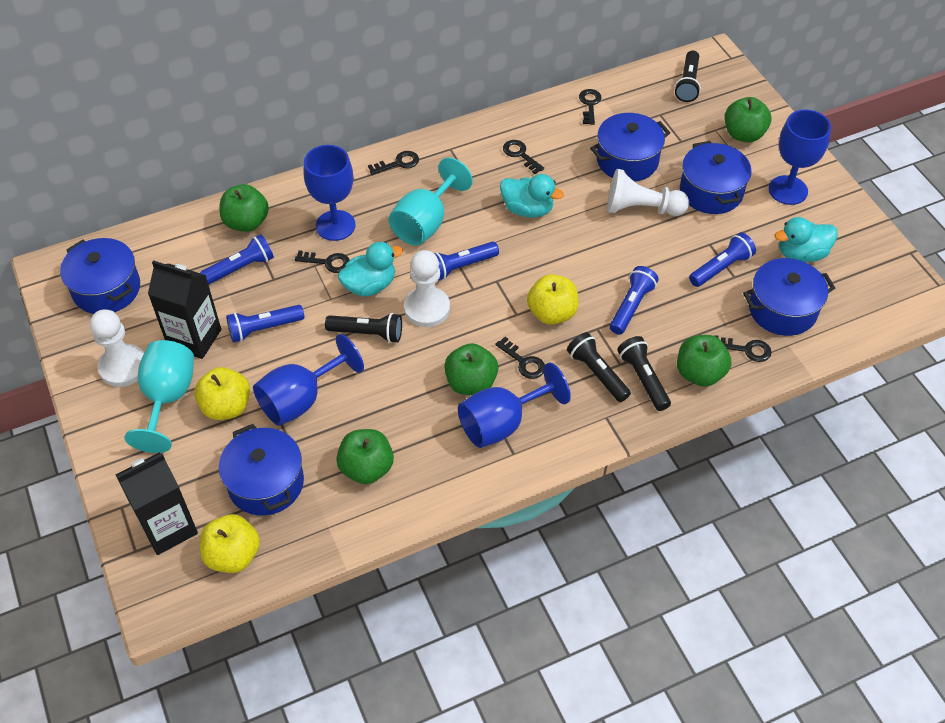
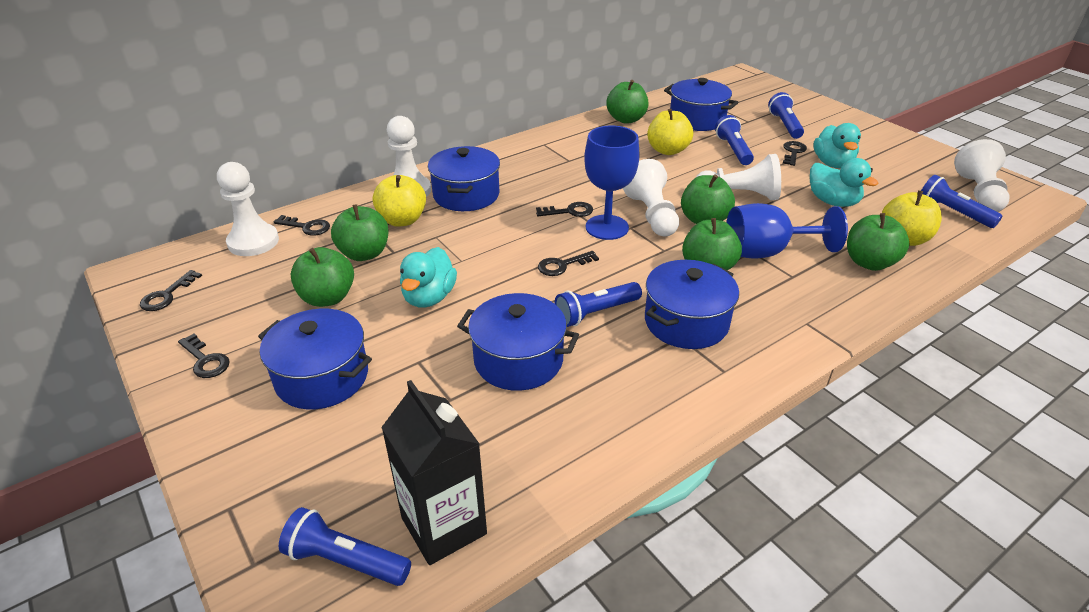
black carton: 2 -> 1
black flashlight: 4 -> 0
blue goblet: 4 -> 2
green apple: 5 -> 6
turquoise goblet: 2 -> 0
white pawn: 3 -> 5

